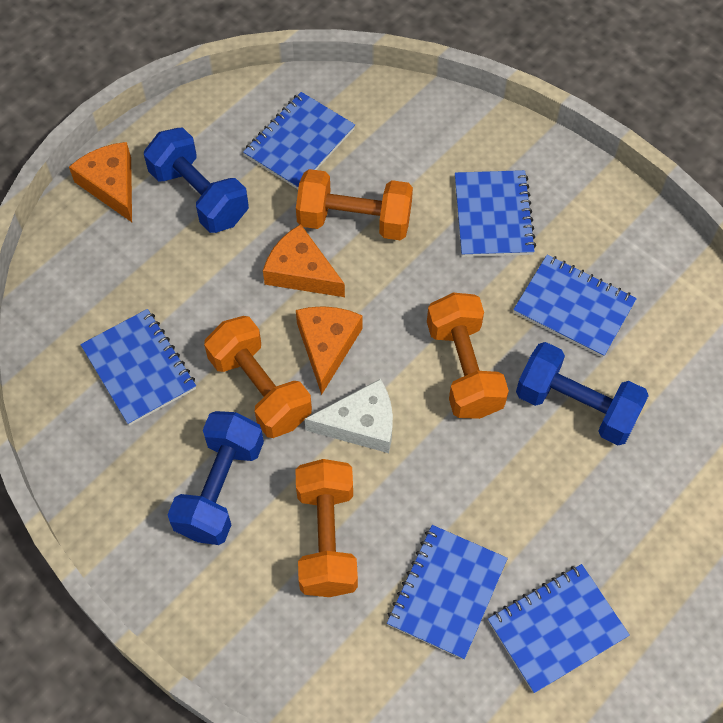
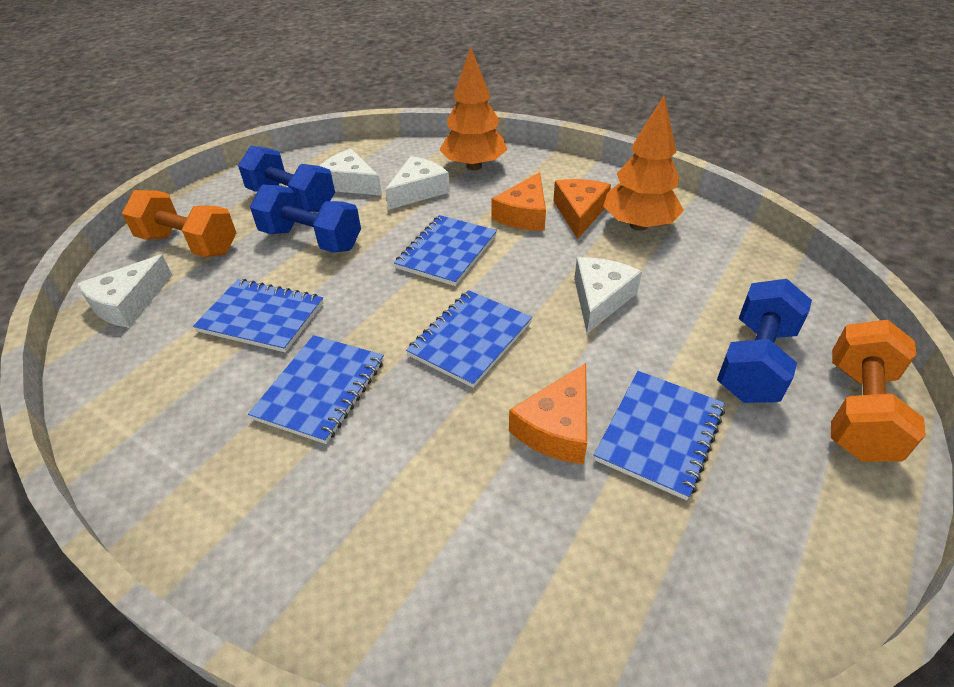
blue notebook: 6 -> 5
orange dumbbell: 4 -> 2
orange tree: 0 -> 2
white cheese: 1 -> 4

